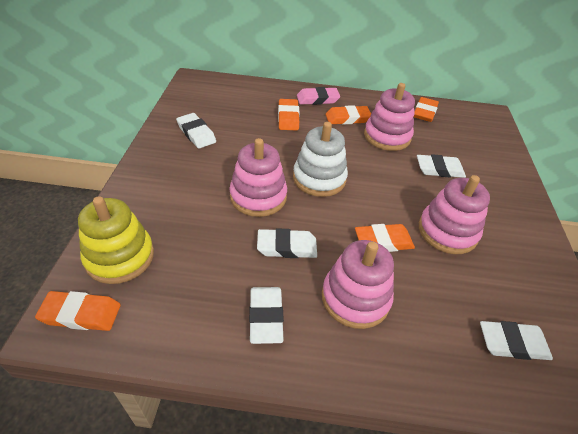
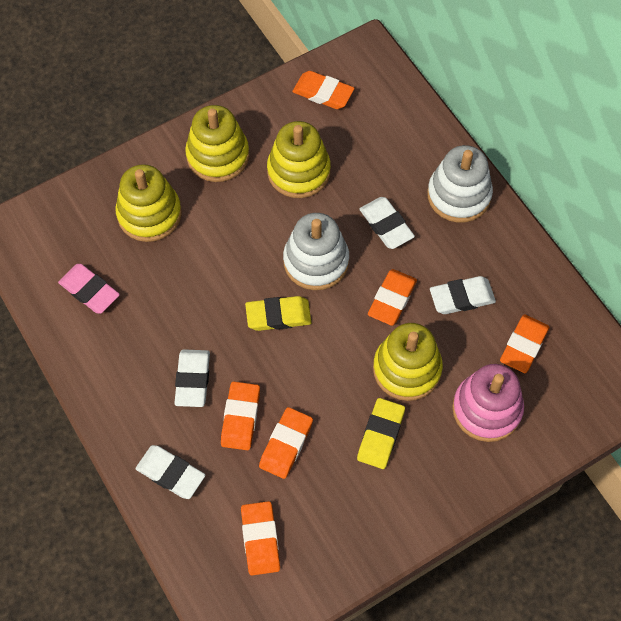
orange eraser: 5 -> 6
pink stacking toy: 4 -> 1
white eraser: 5 -> 4
white stacking toy: 1 -> 2
yellow eraser: 0 -> 2
yellow stacking toy: 1 -> 4

